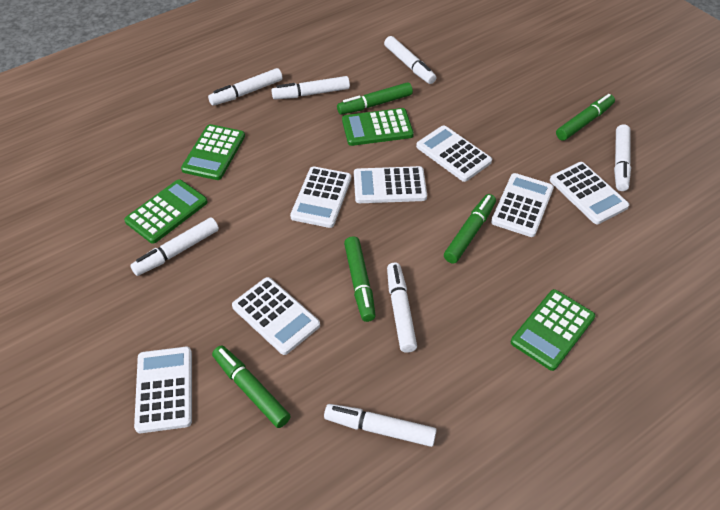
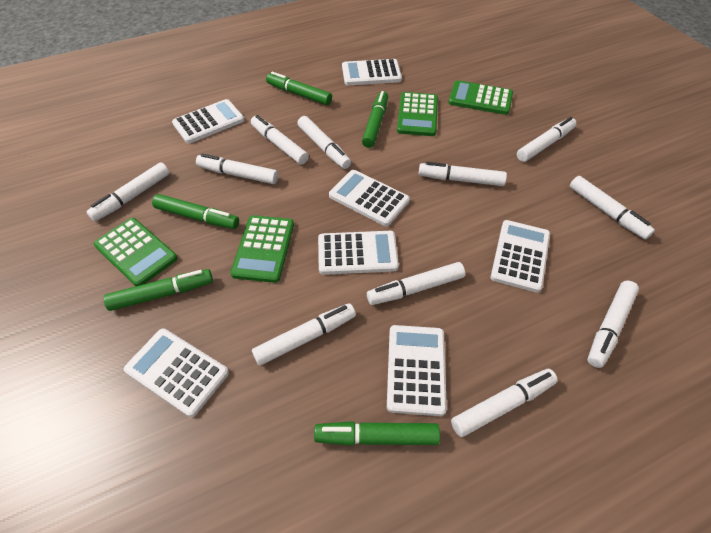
white marker: 7 -> 11

